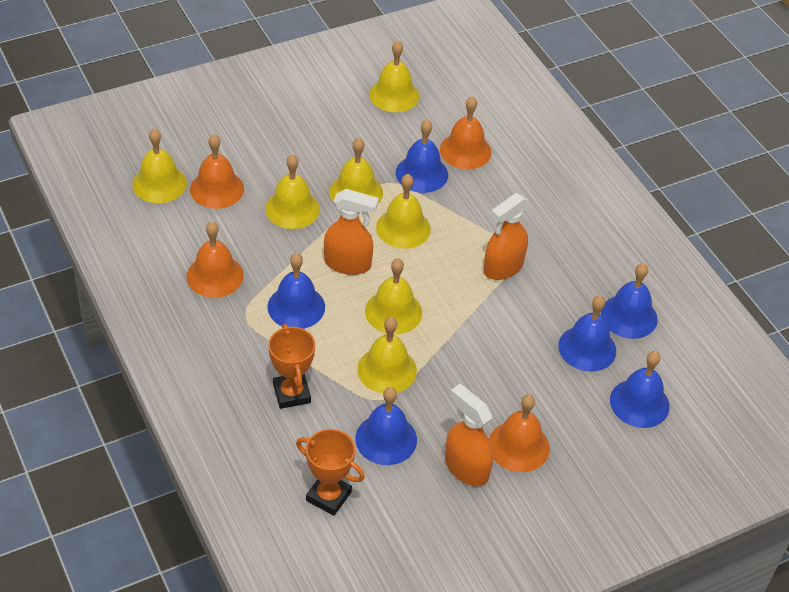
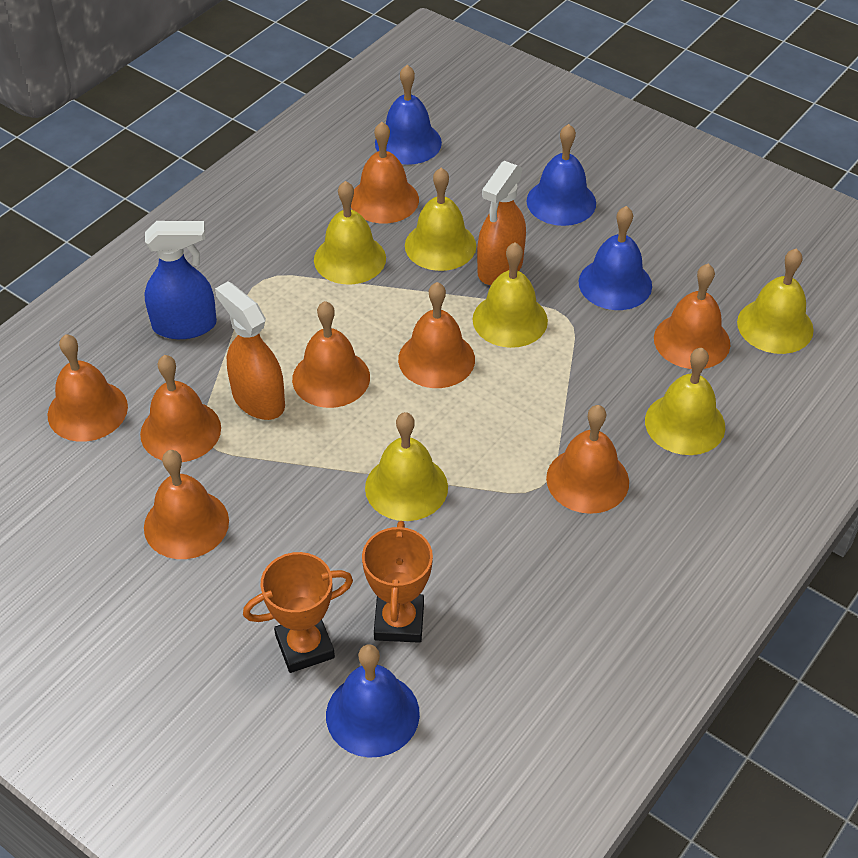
blue bell: 6 -> 4
blue spray bottle: 0 -> 1
orange bell: 4 -> 8
orange spray bottle: 3 -> 2
yellow bell: 7 -> 6

